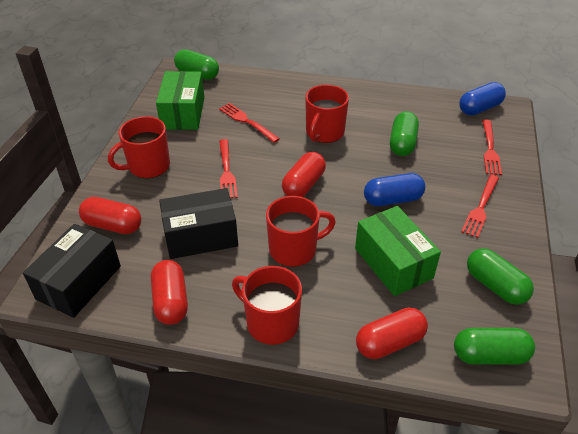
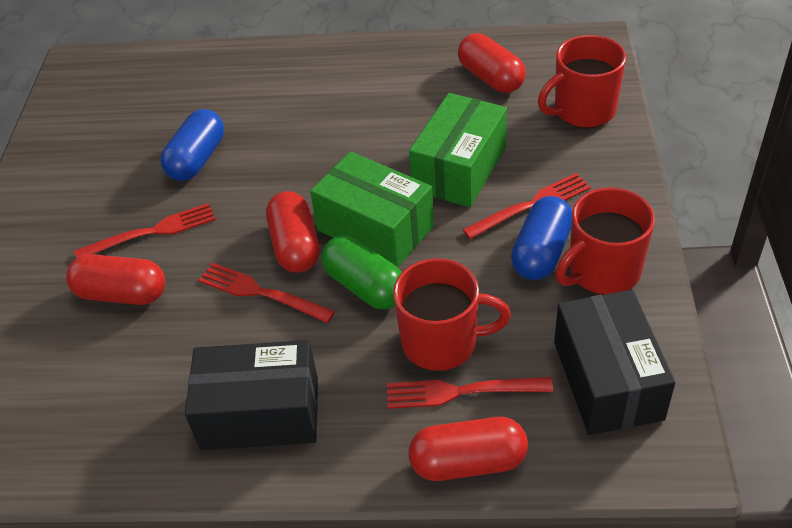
green capsule: 4 -> 1
red mug: 4 -> 3

